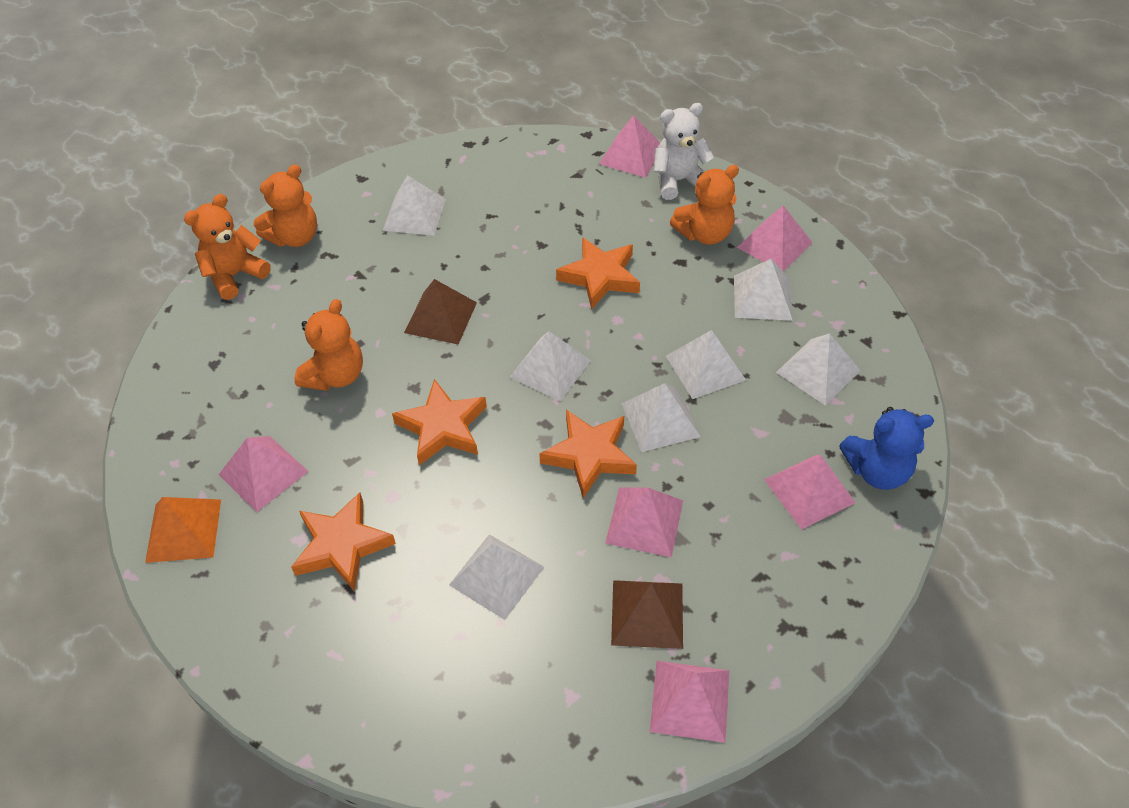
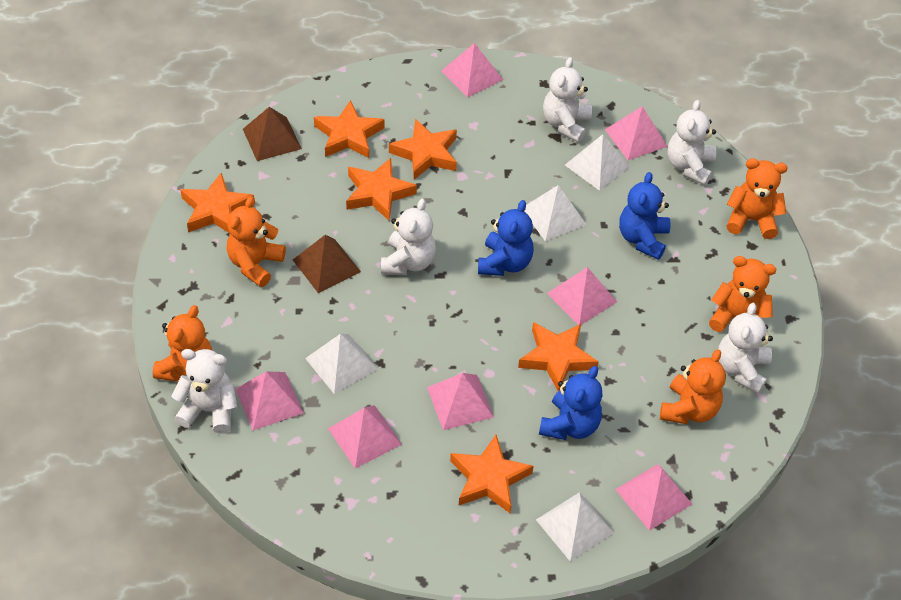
blue teddy bear: 1 -> 3
orange pyramid: 1 -> 0
orange star: 4 -> 6
orange teddy bear: 4 -> 5
pink pyramid: 6 -> 7
white pyramid: 7 -> 4
white teddy bear: 1 -> 5

